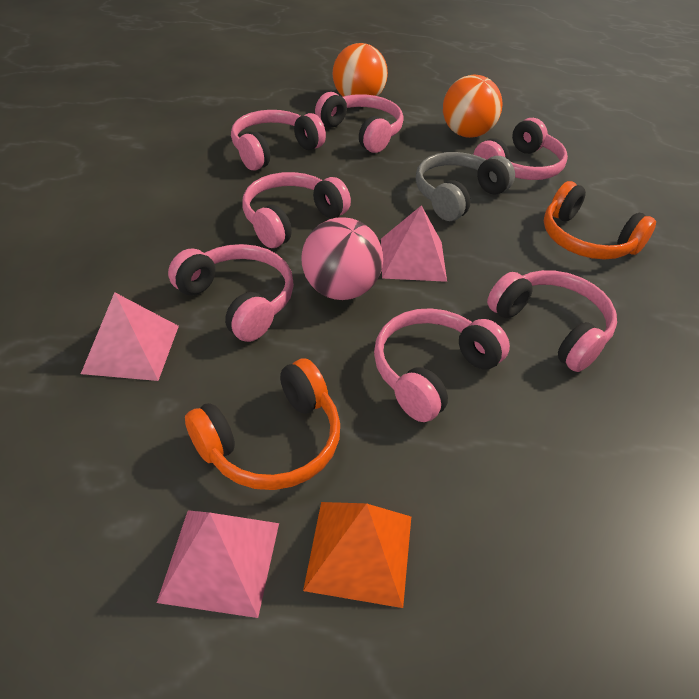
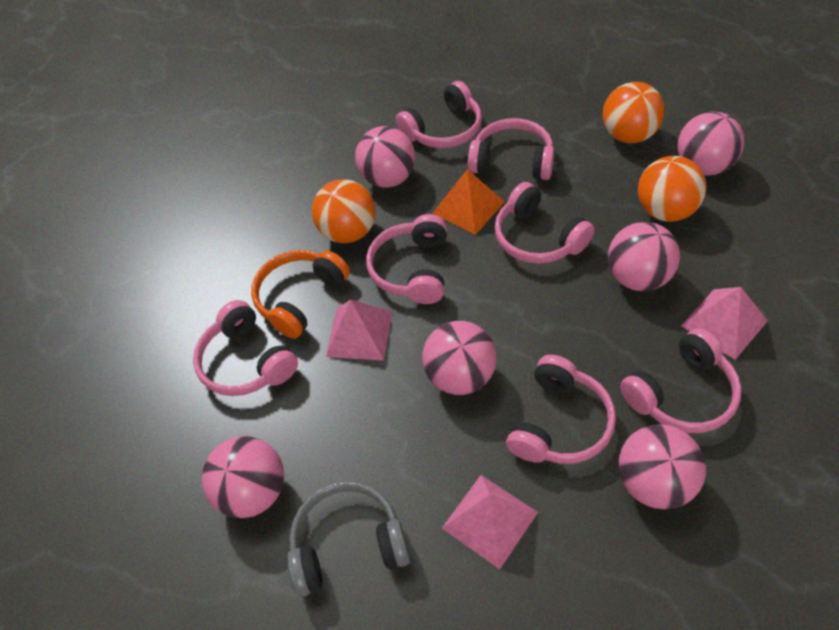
orange ball: 2 -> 3
orange headphones: 2 -> 1
pink ball: 1 -> 6

